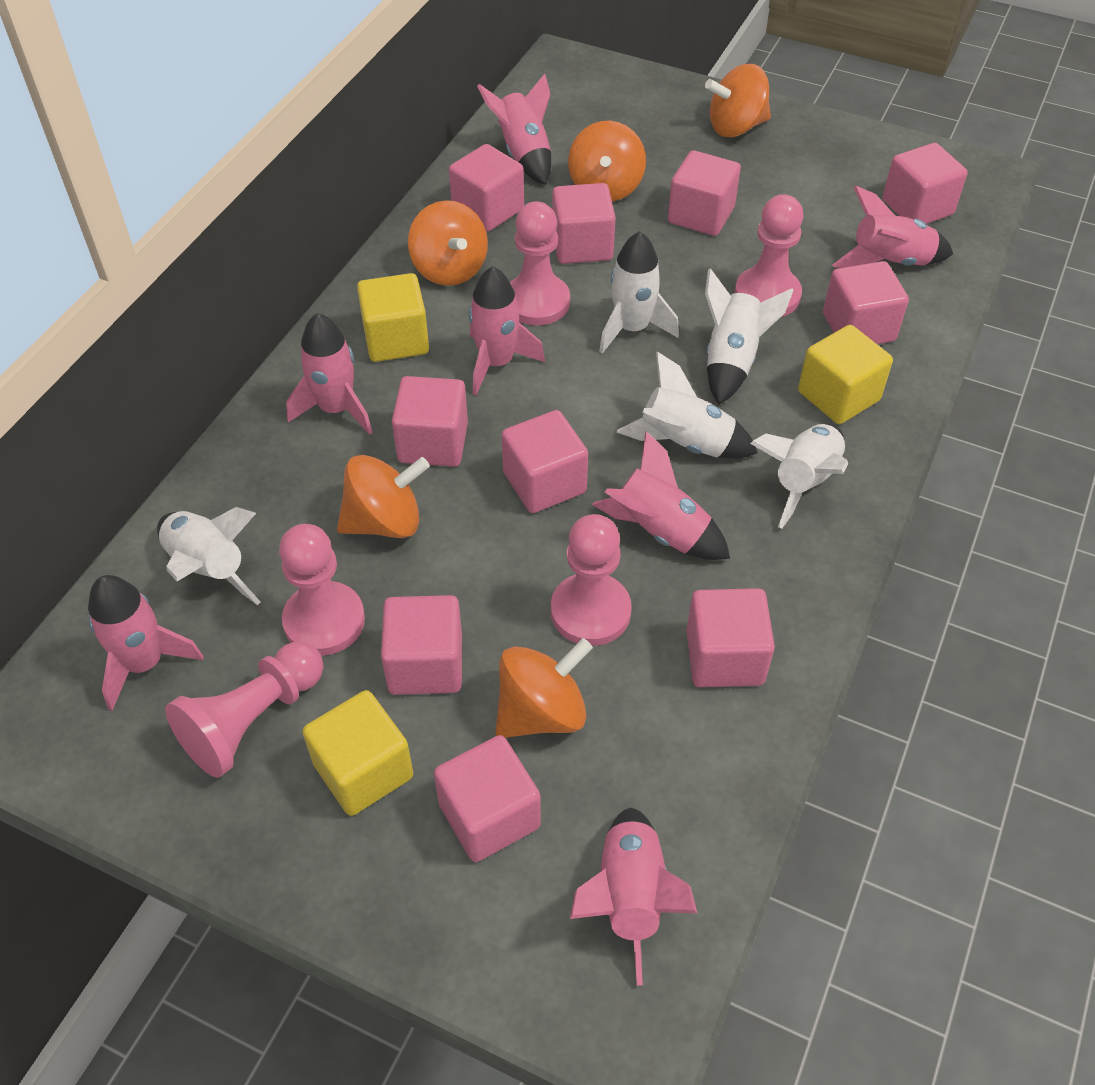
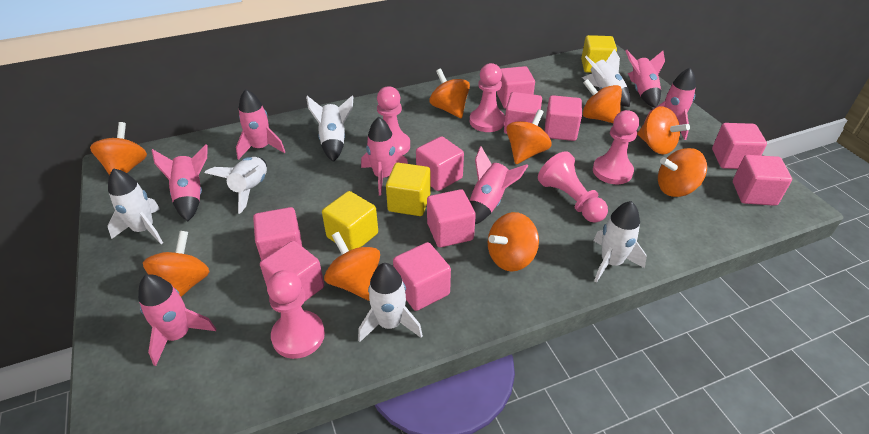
orange spinning top: 5 -> 9
white rocket: 5 -> 6

